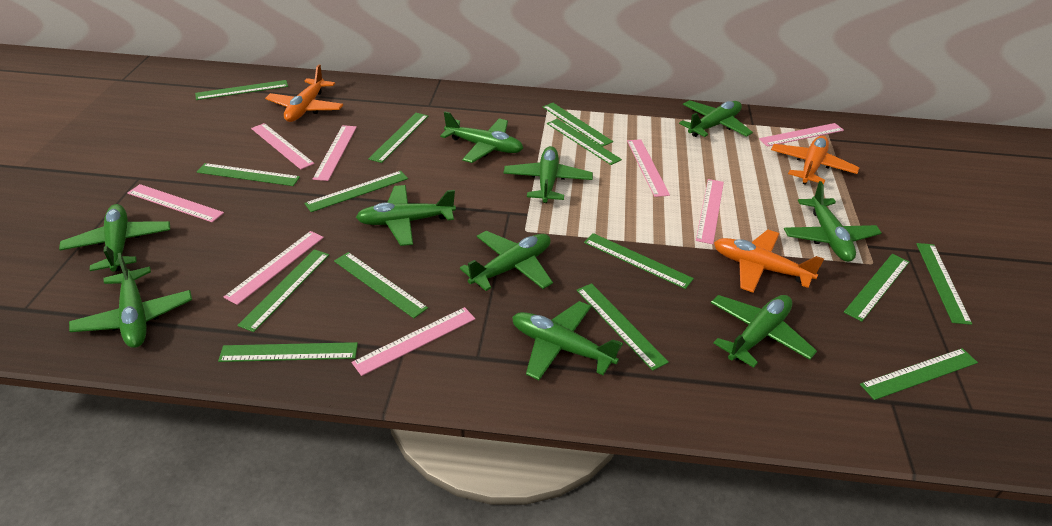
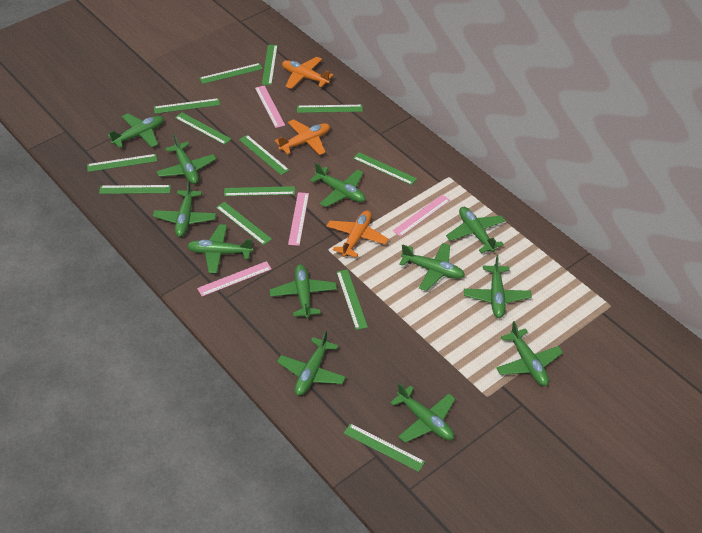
green plane: 10 -> 12
green ruler: 14 -> 13
pink ruler: 8 -> 4

